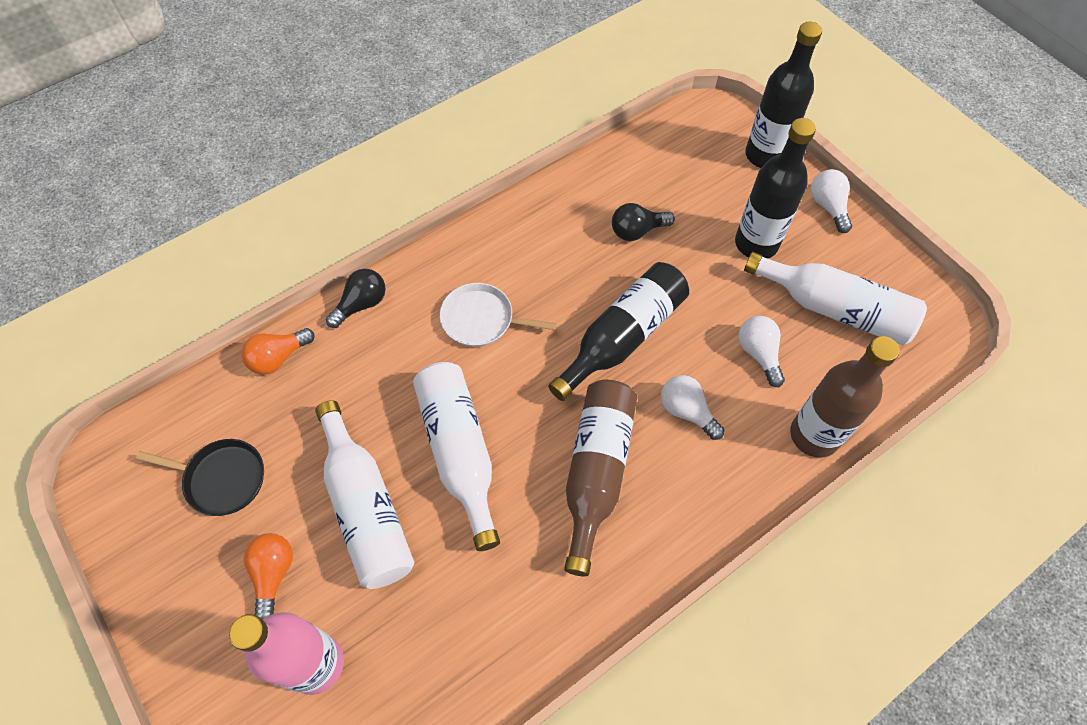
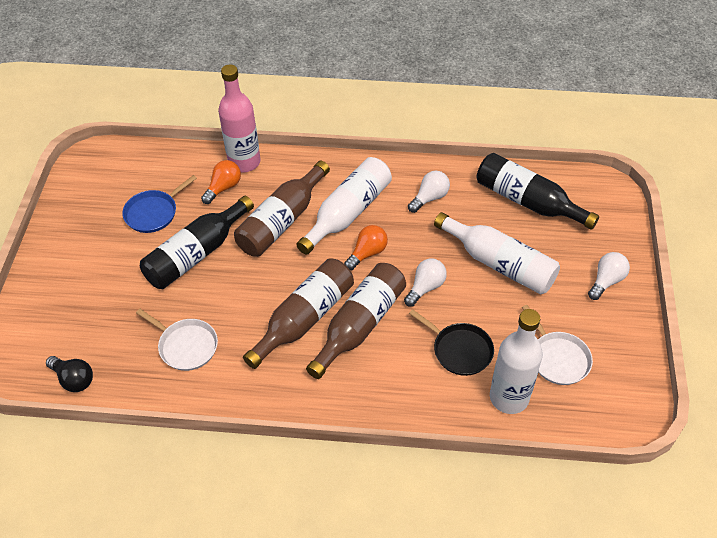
black bottle: 3 -> 2
black light bulb: 2 -> 1
blue pan: 0 -> 1
brown bottle: 2 -> 3
white pan: 1 -> 2

